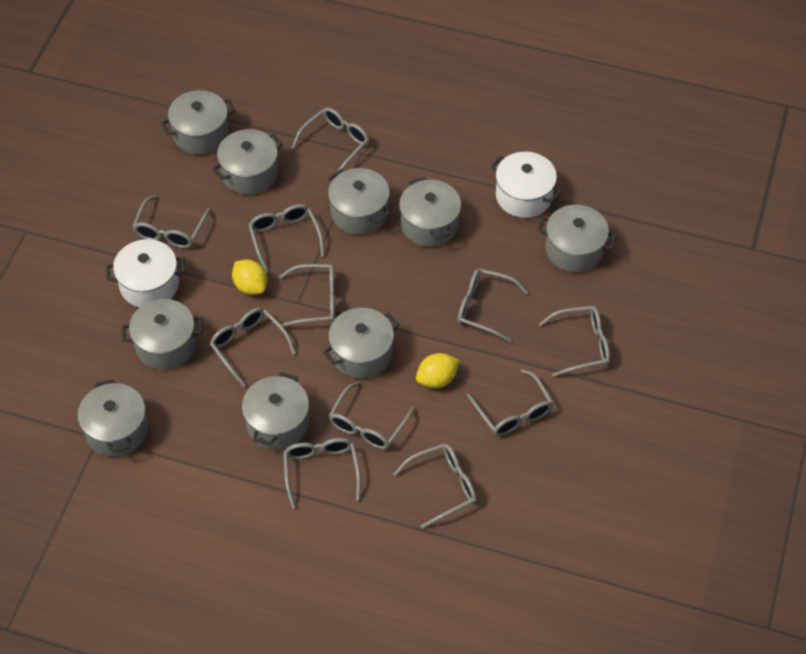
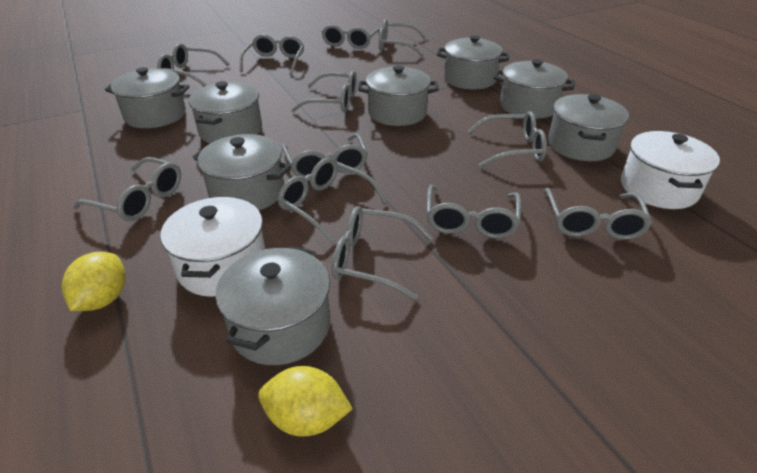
grey glasses: 11 -> 12
grey pot: 9 -> 8

